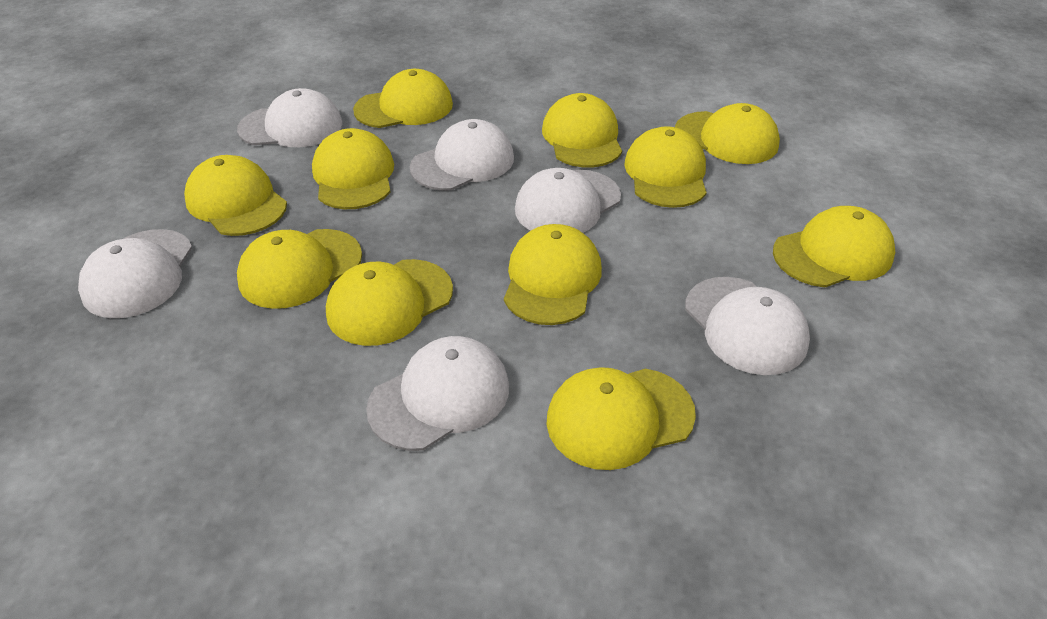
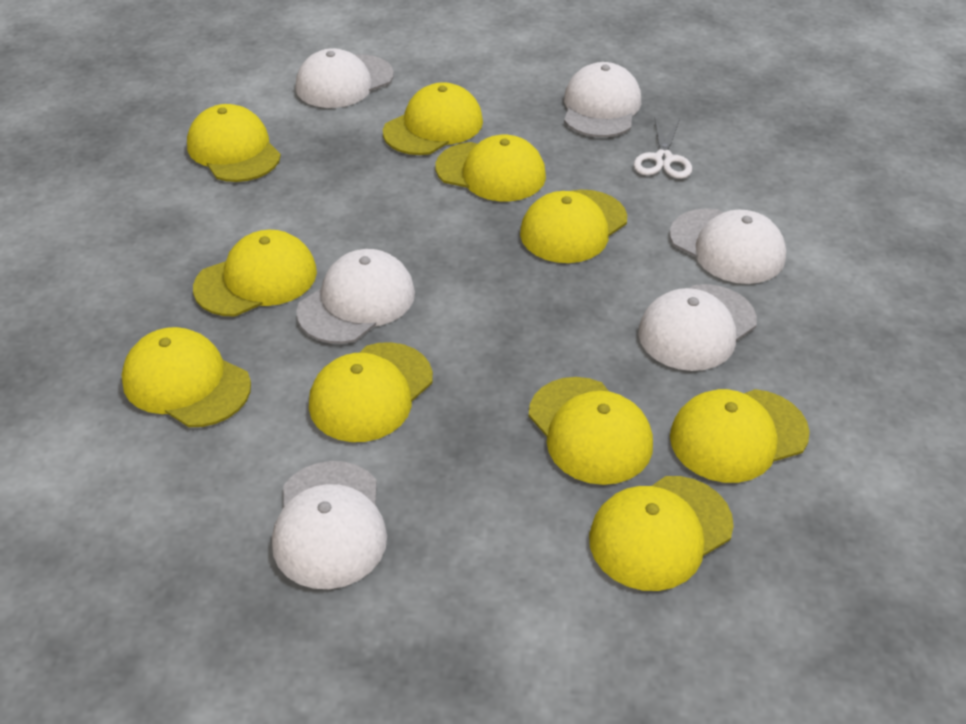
white scissors: 0 -> 1
yellow cap: 11 -> 10

